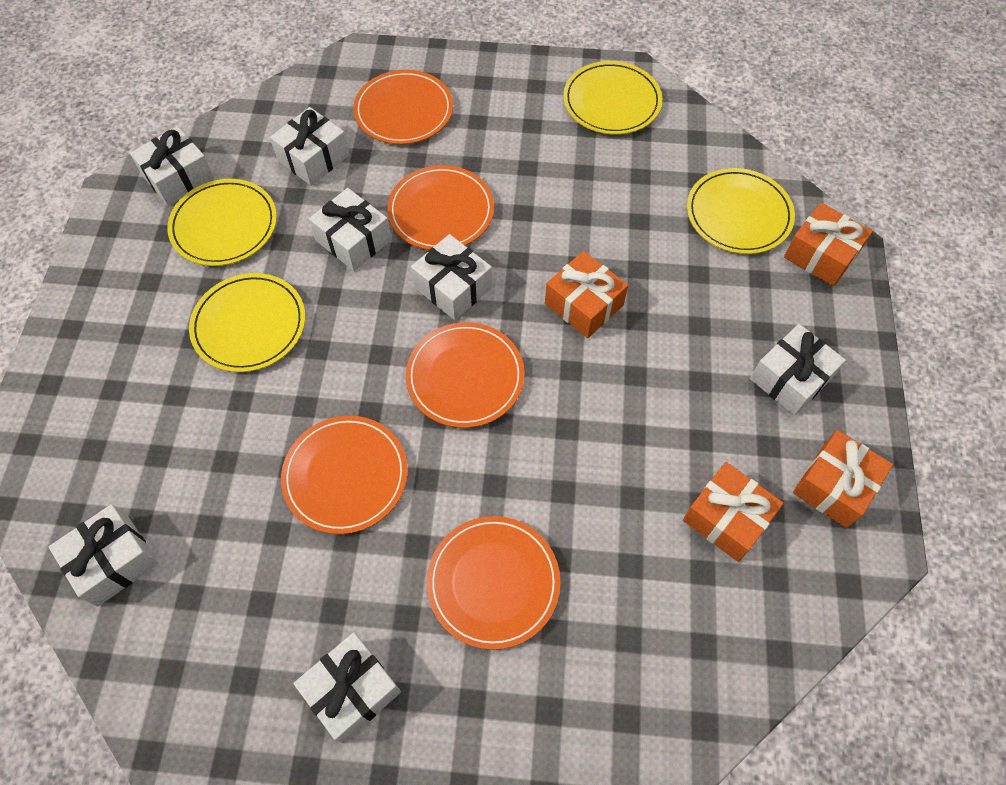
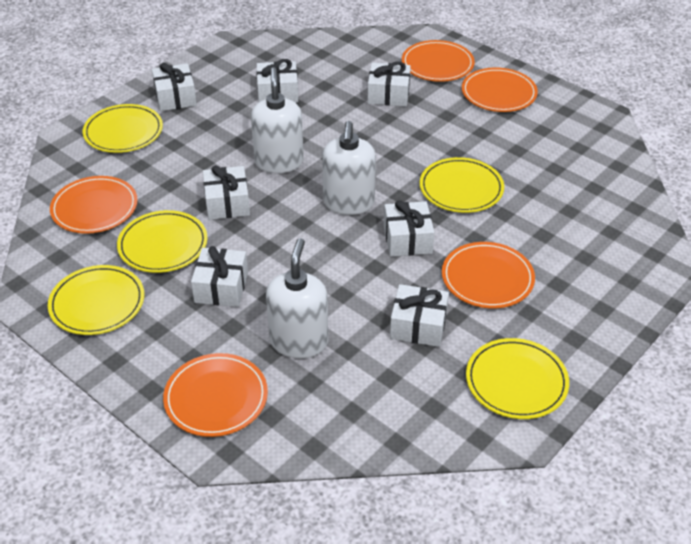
orange gift: 4 -> 0
white soap dispenser: 0 -> 3
yellow plate: 4 -> 5

